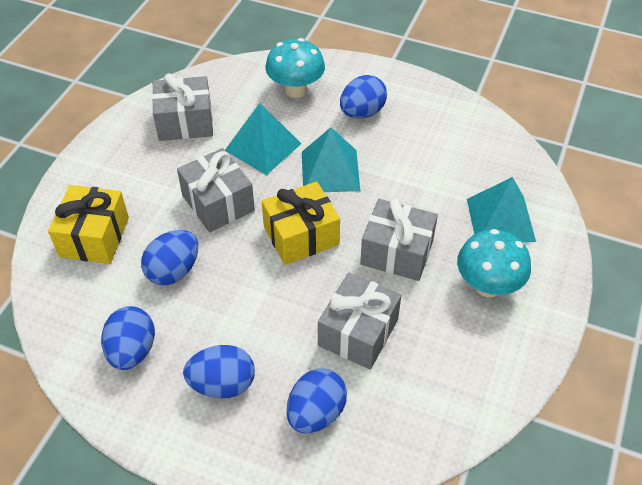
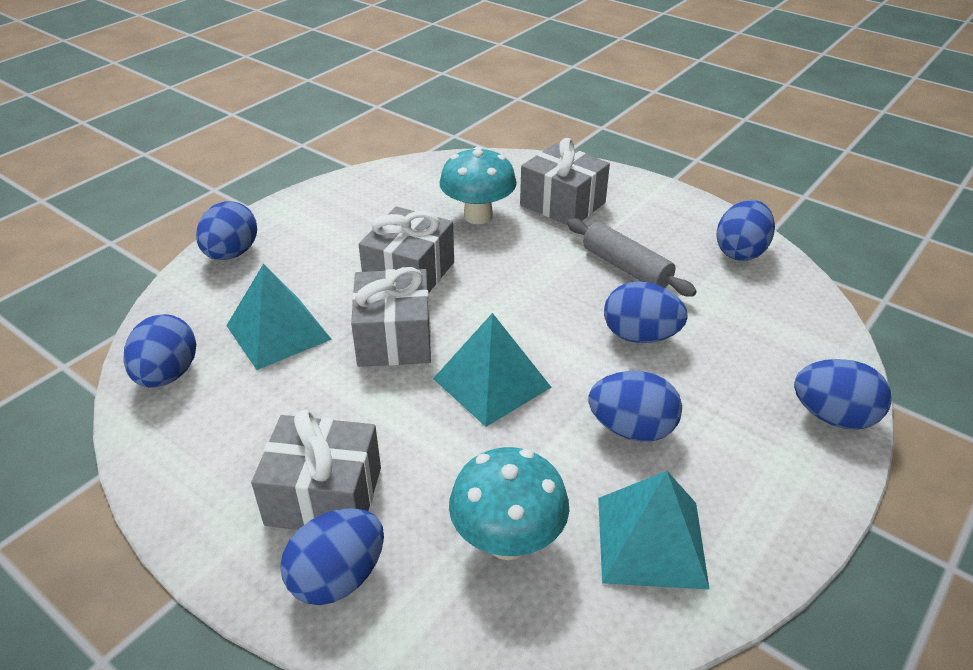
blue egg: 5 -> 7
grey rolling pin: 0 -> 1
yellow gift: 2 -> 0

